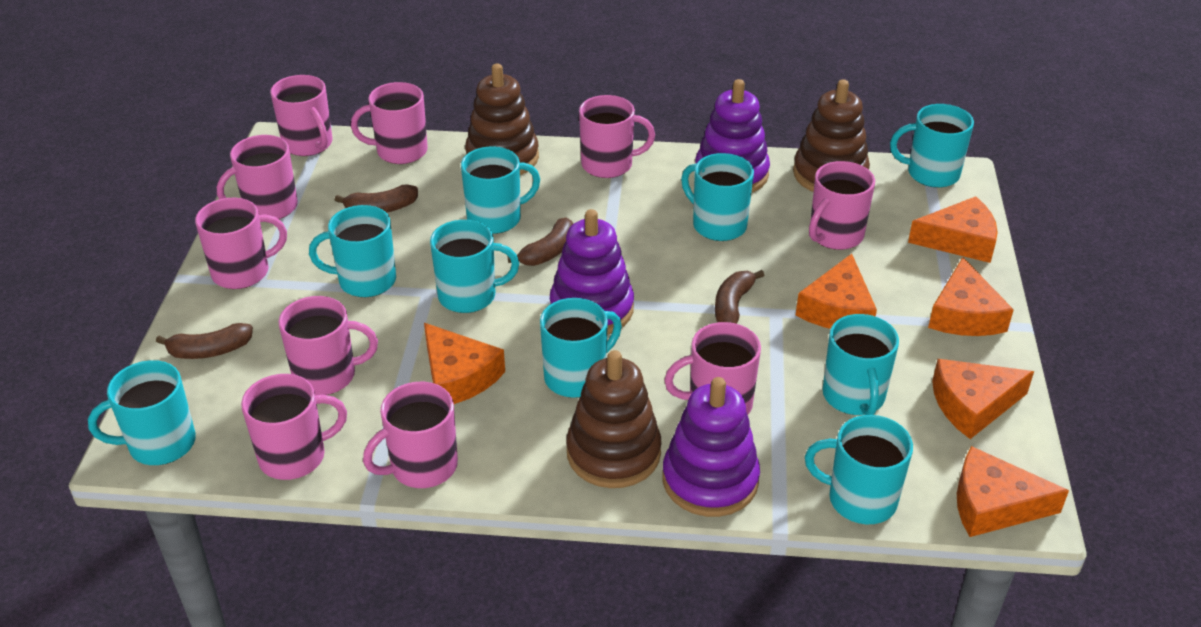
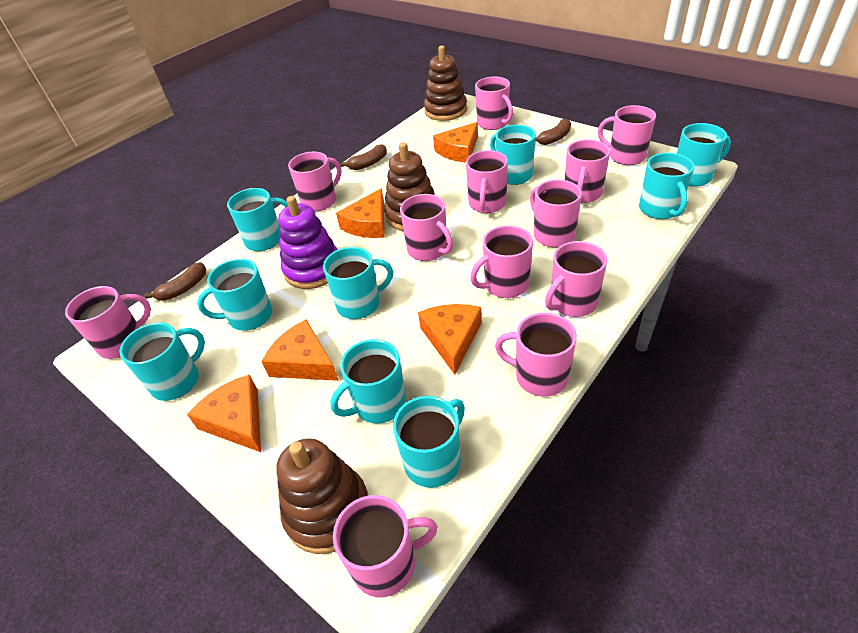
brown banana: 4 -> 3
orange cheese: 6 -> 5
pink mug: 10 -> 12
purple stacking toy: 3 -> 1

